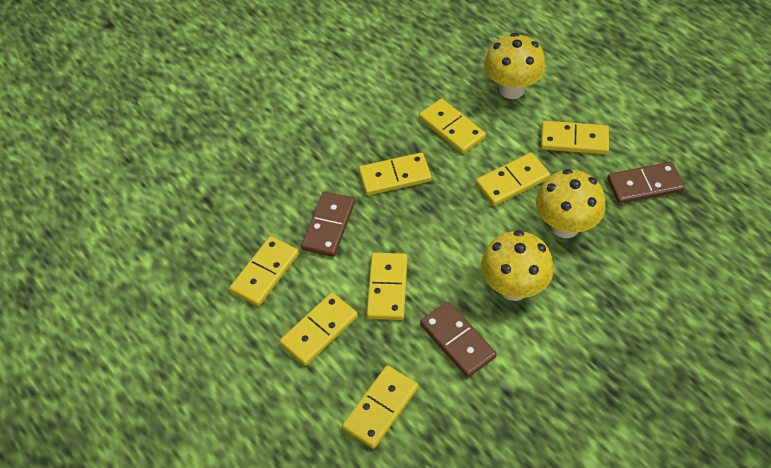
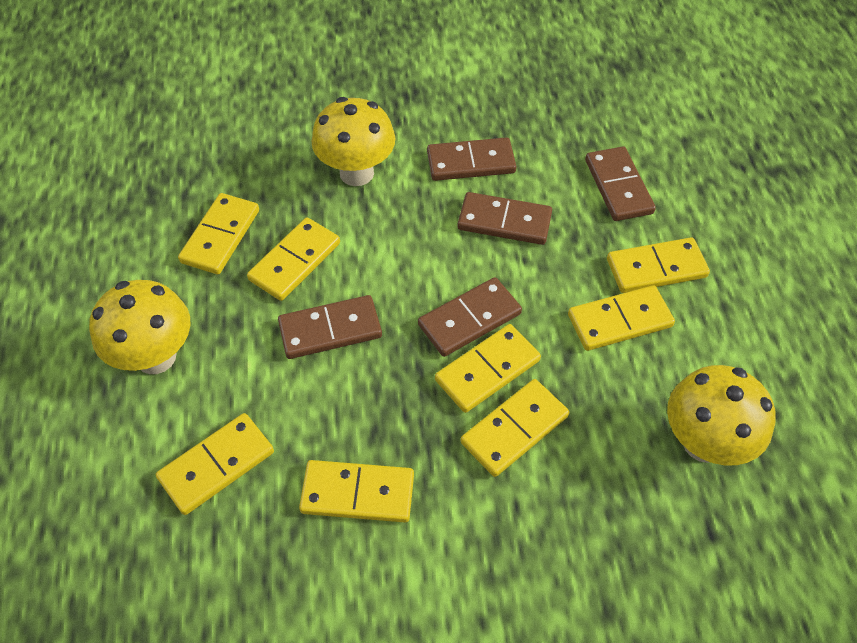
brown domino: 3 -> 5

